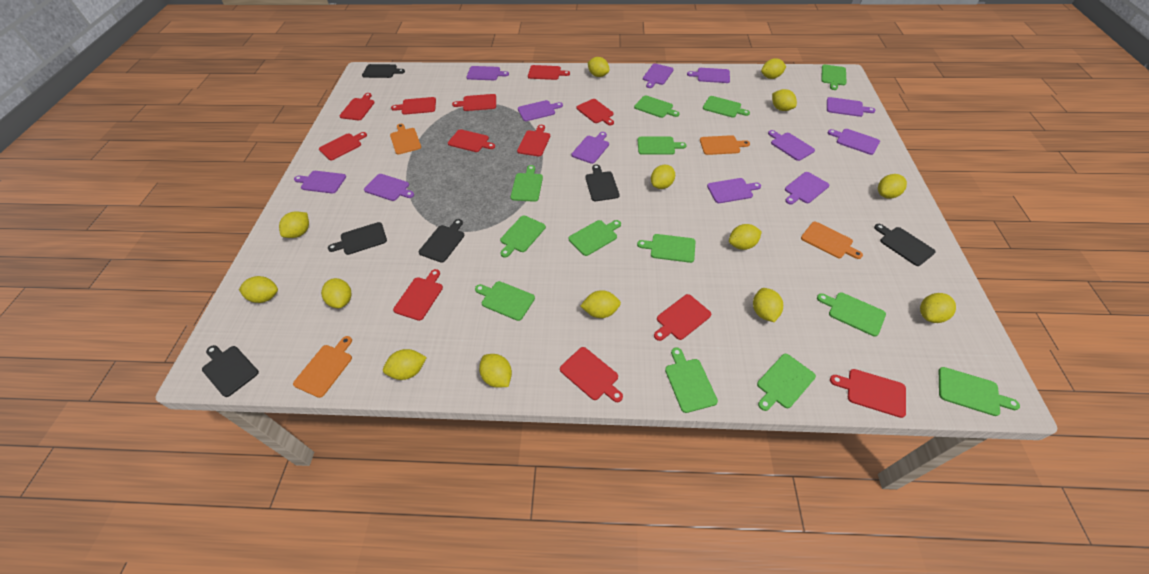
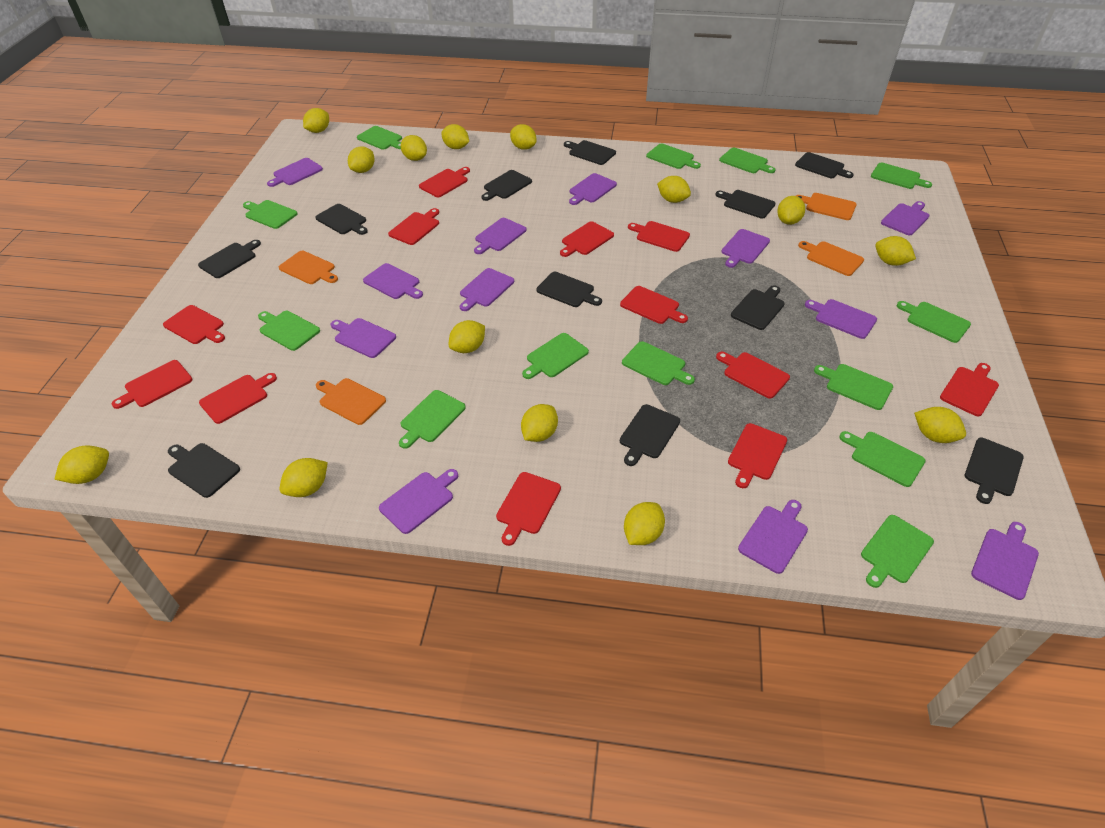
black cutting board: 6 -> 11

